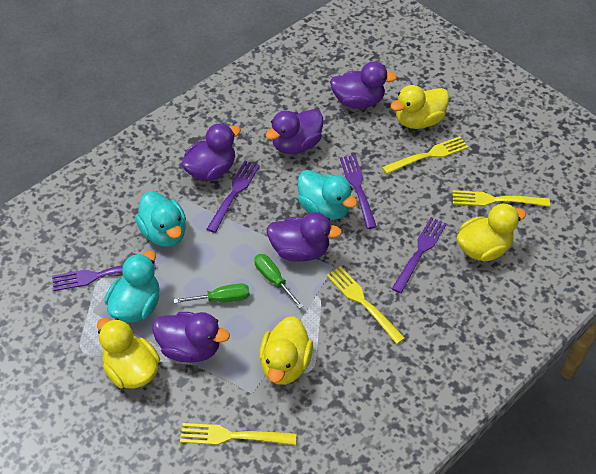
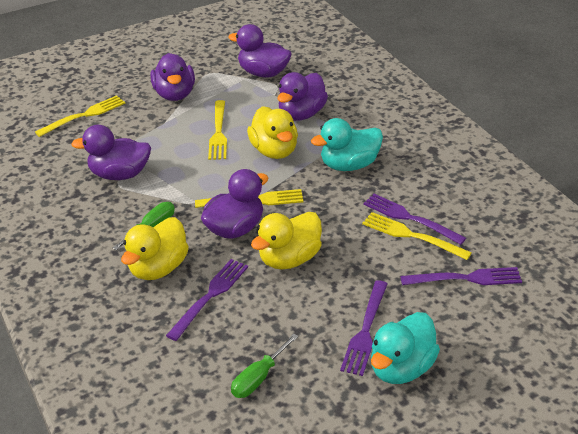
turquoise duck: 3 -> 2
yellow duck: 4 -> 3

